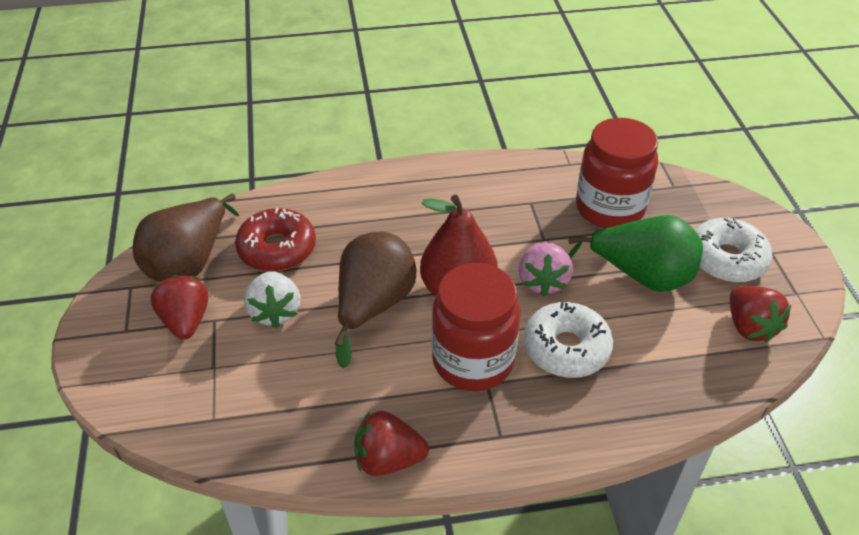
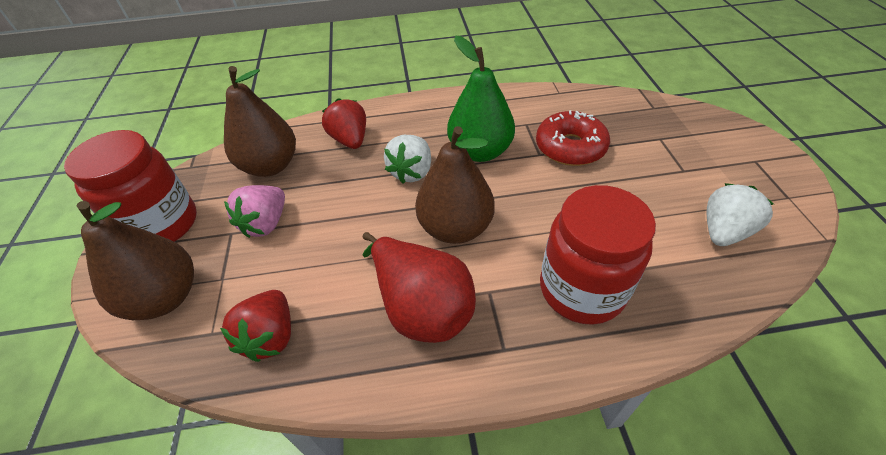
brown pear: 2 -> 3
red strawberry: 3 -> 2
white donut: 2 -> 0
white strawberry: 1 -> 2

